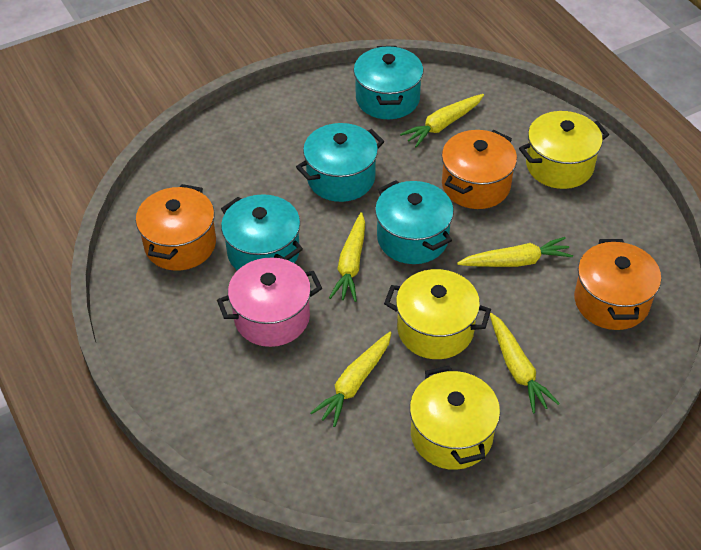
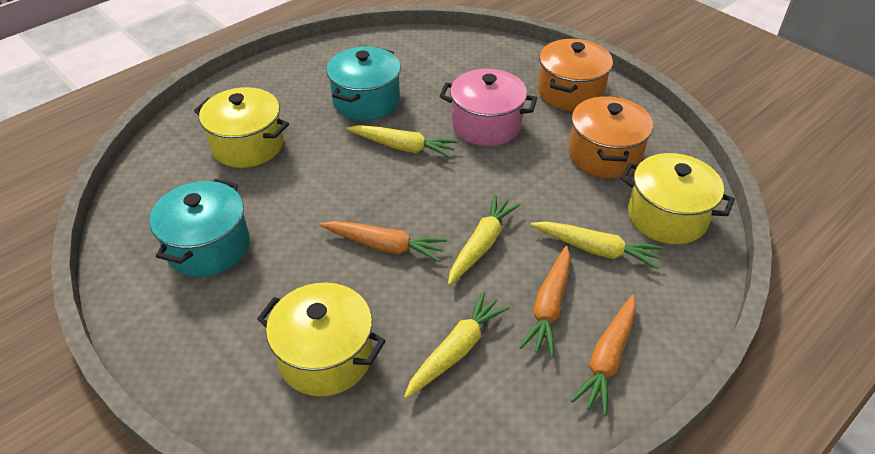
orange carrot: 0 -> 3
orange pot: 3 -> 2
turquoise pot: 4 -> 2
yellow carrot: 5 -> 4

